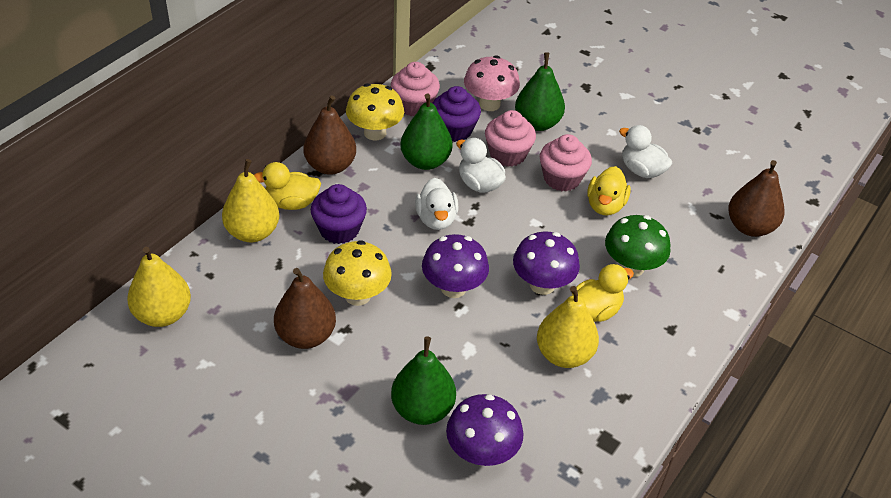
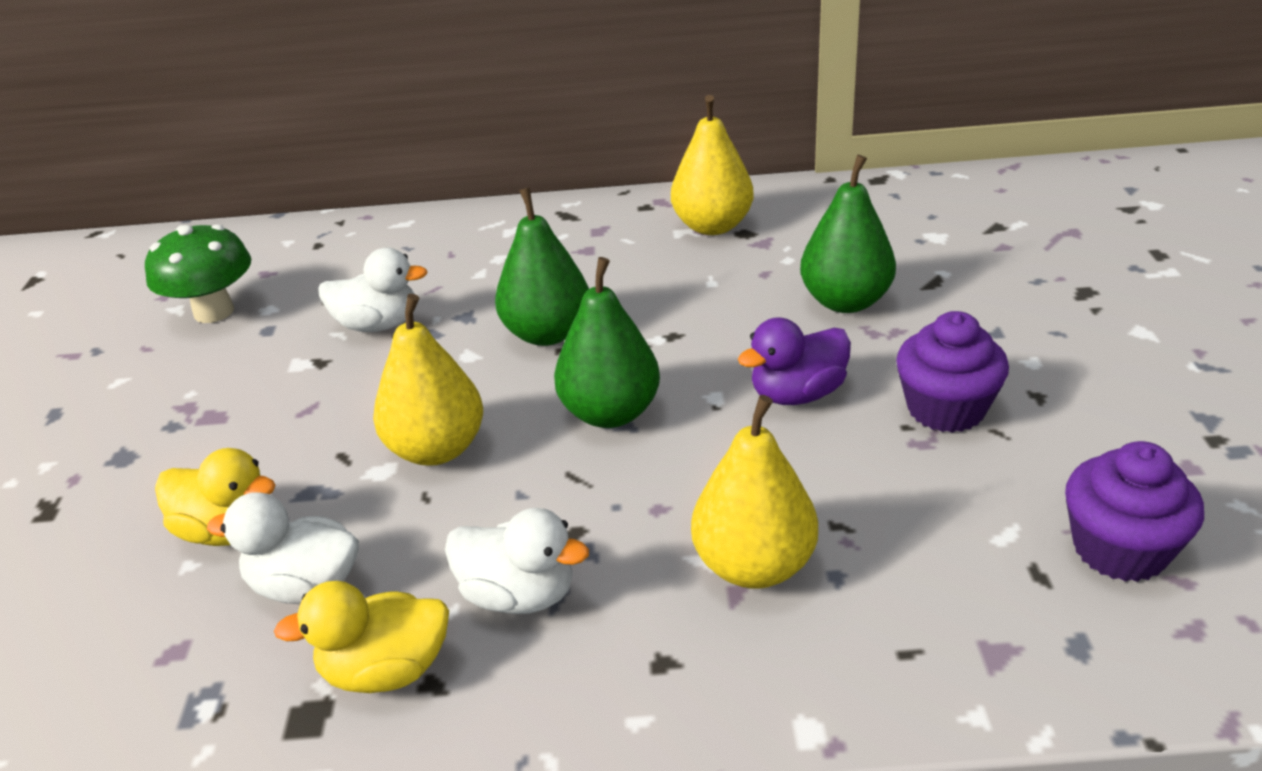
brown pear: 3 -> 0
pink cupcake: 3 -> 0
pink mushroom: 1 -> 0
purple duck: 0 -> 1
purple mushroom: 3 -> 0
yellow duck: 3 -> 2
yellow mushroom: 2 -> 0

